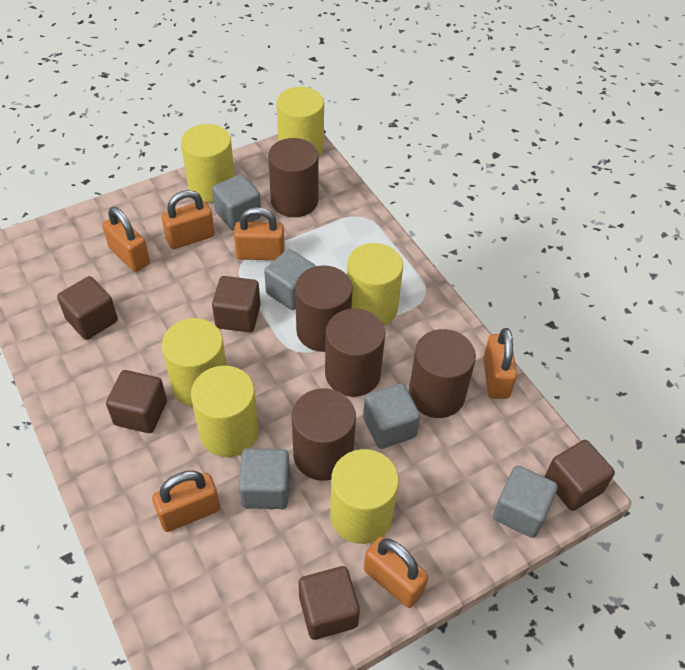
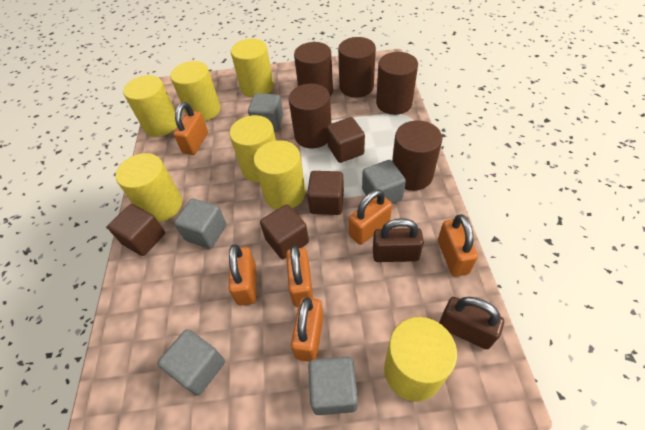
brown cube: 5 -> 4
brown padlock: 0 -> 2
yellow cylinder: 6 -> 7

